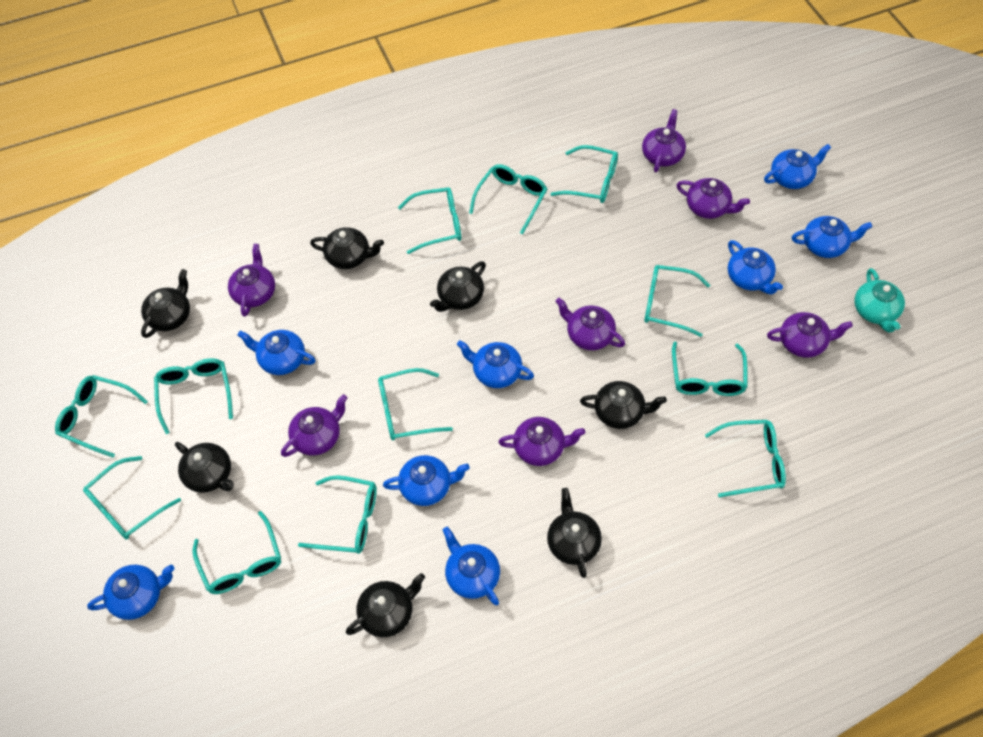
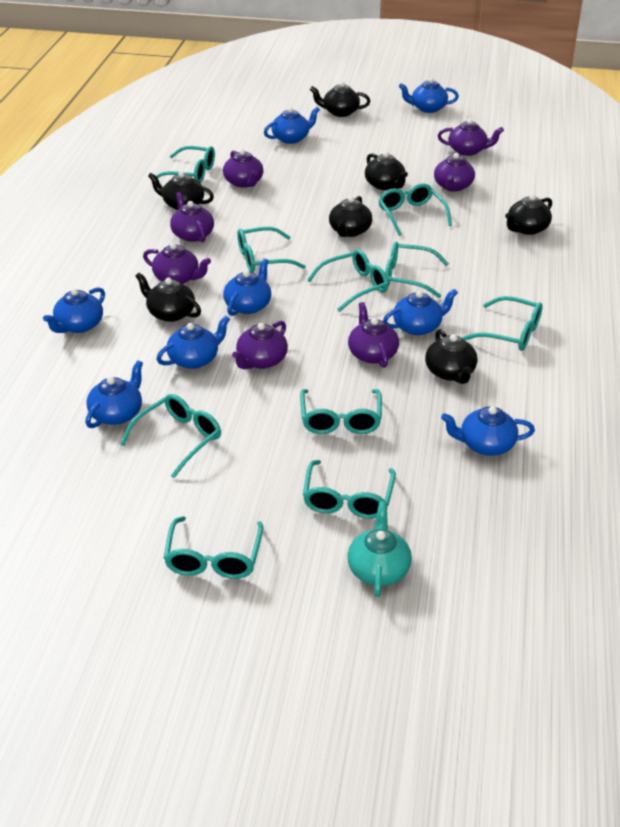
turquoise glasses: 12 -> 10

